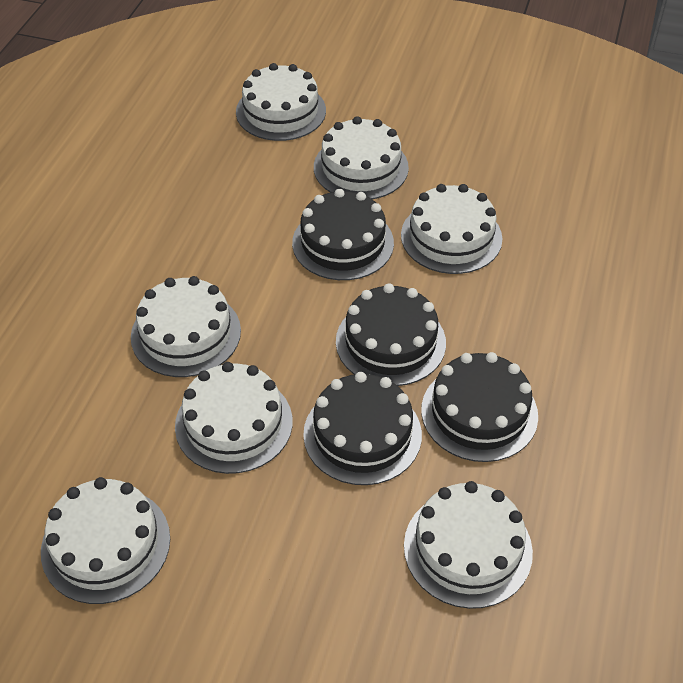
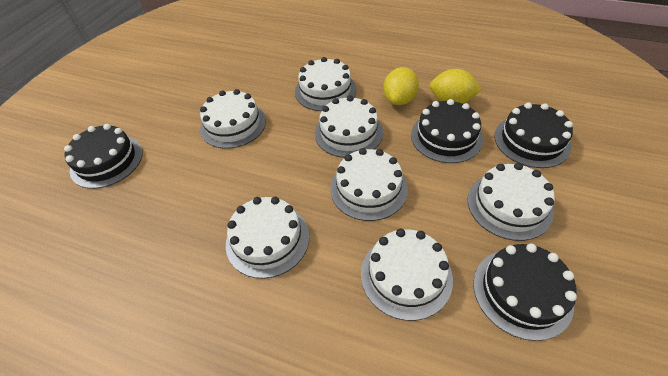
yellow lemon: 0 -> 2

